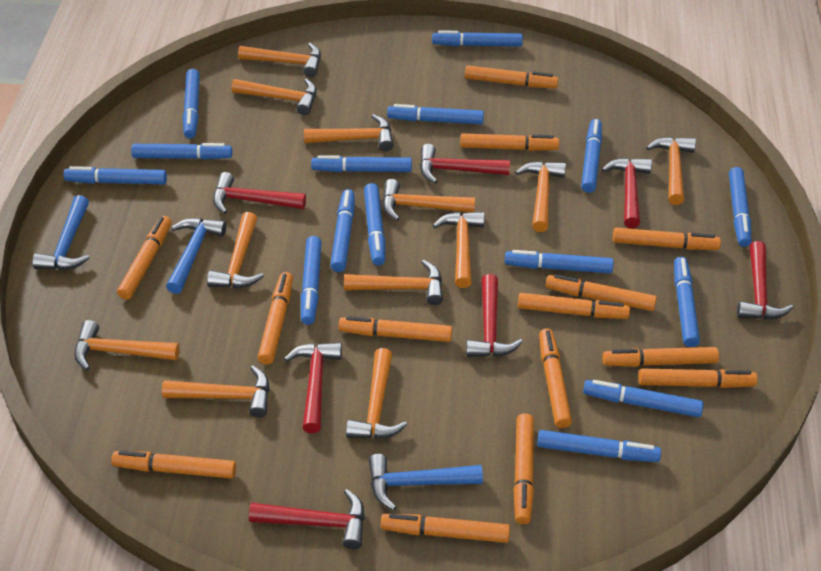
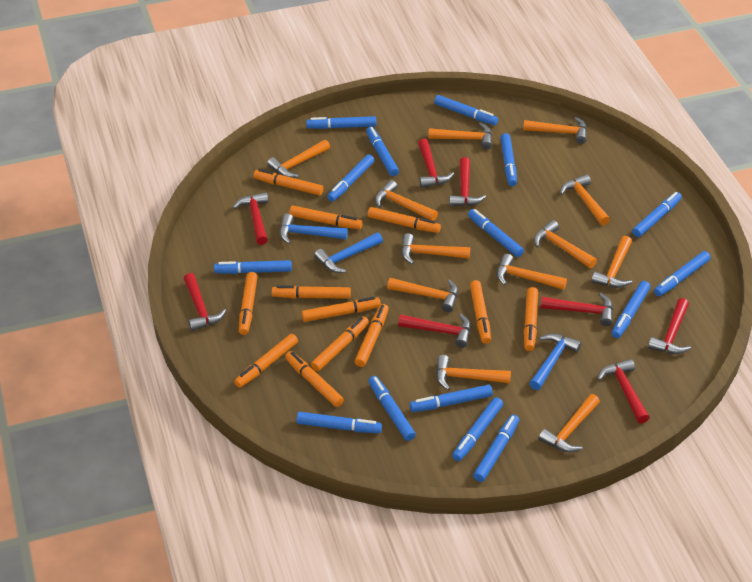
orange marker: 14 -> 12
red hammer: 7 -> 8

